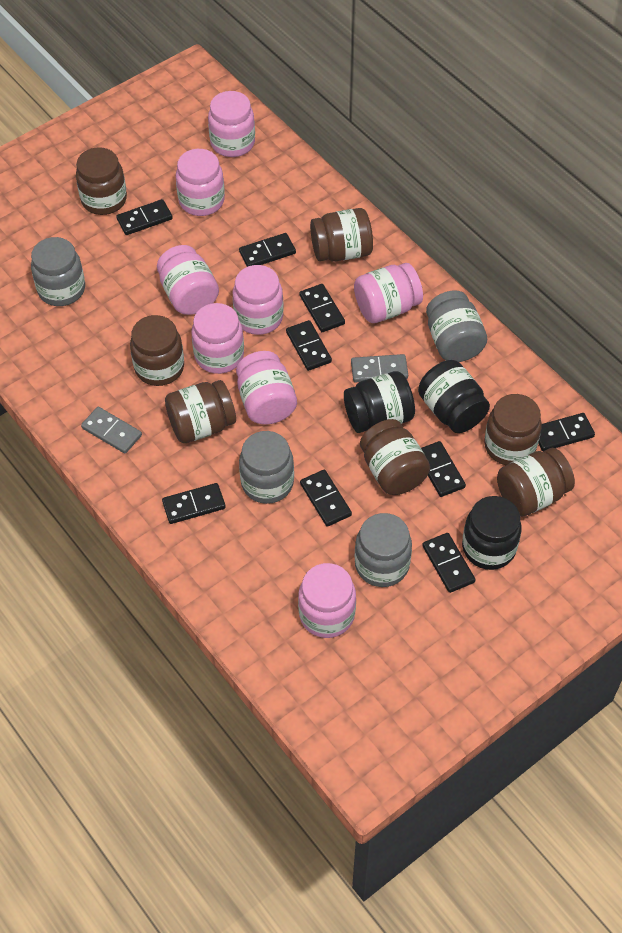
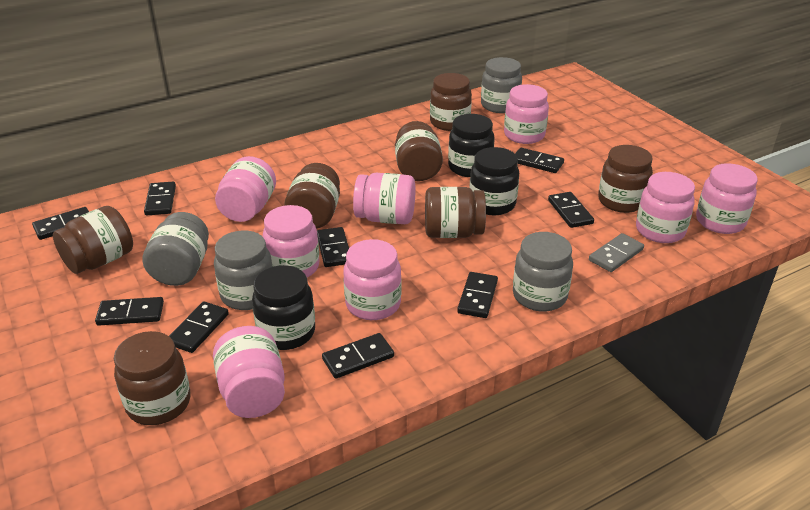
grey domino: 2 -> 1

